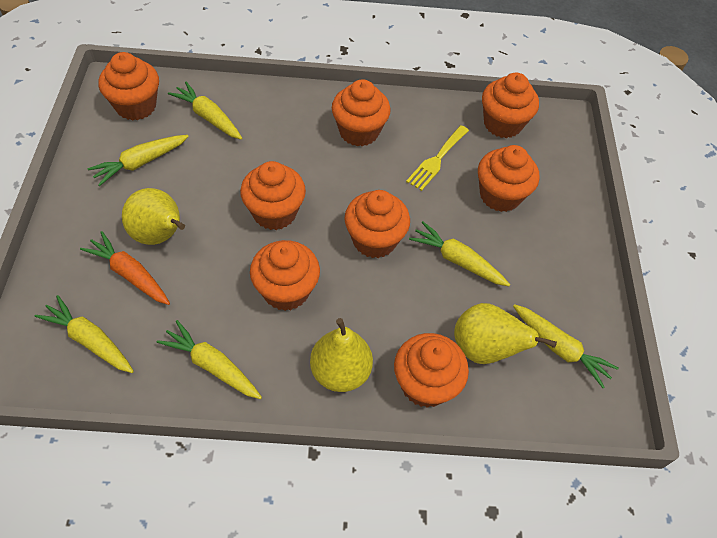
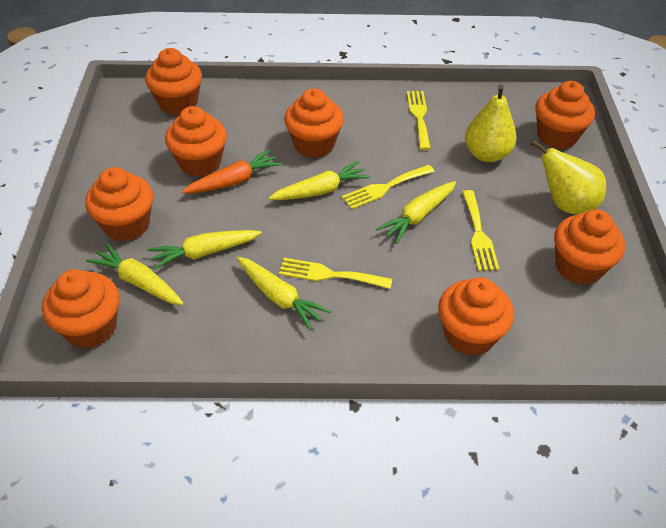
yellow carrot: 6 -> 5
yellow fork: 1 -> 4
yellow pear: 3 -> 2

